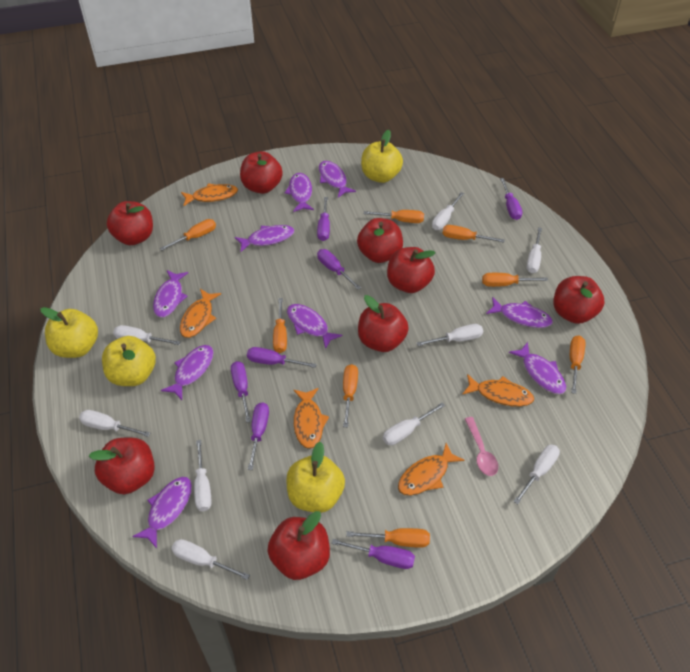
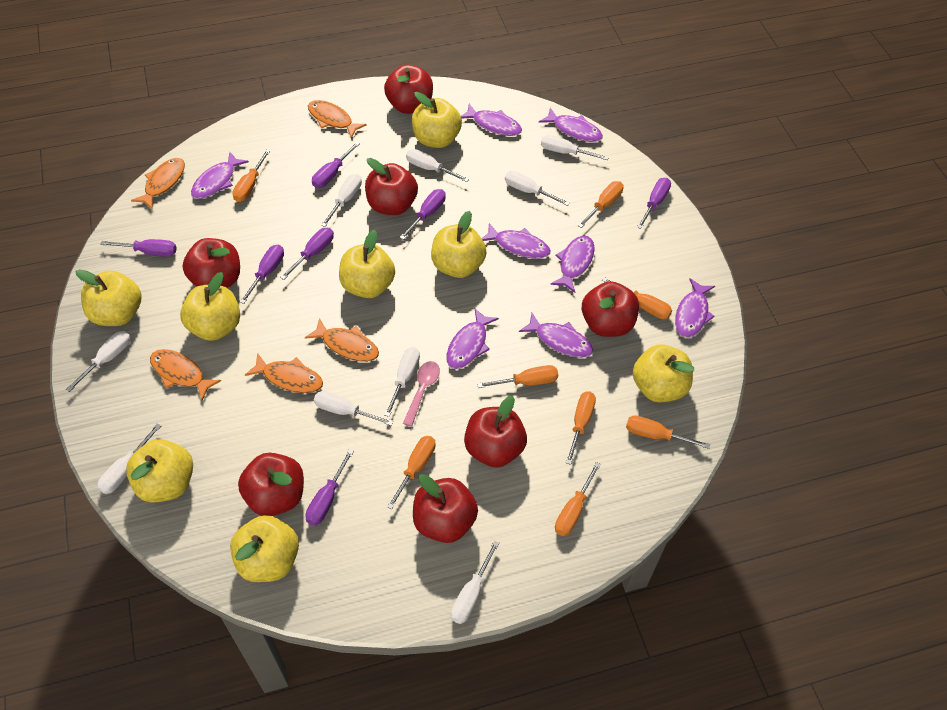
purple fish: 9 -> 8
red apple: 8 -> 7
yellow apple: 4 -> 8

